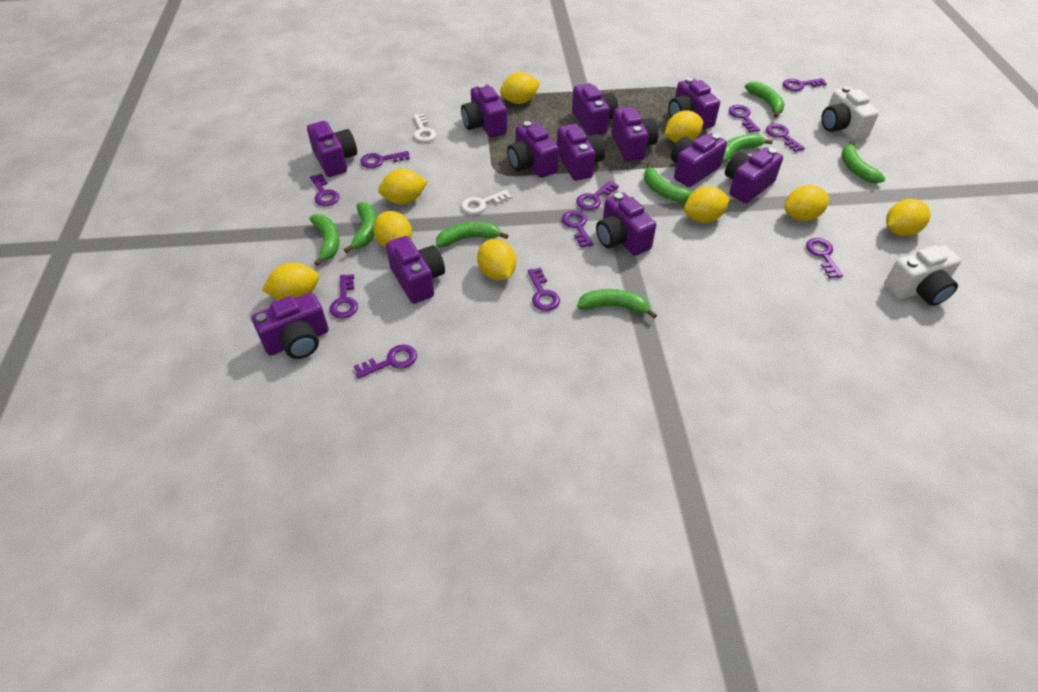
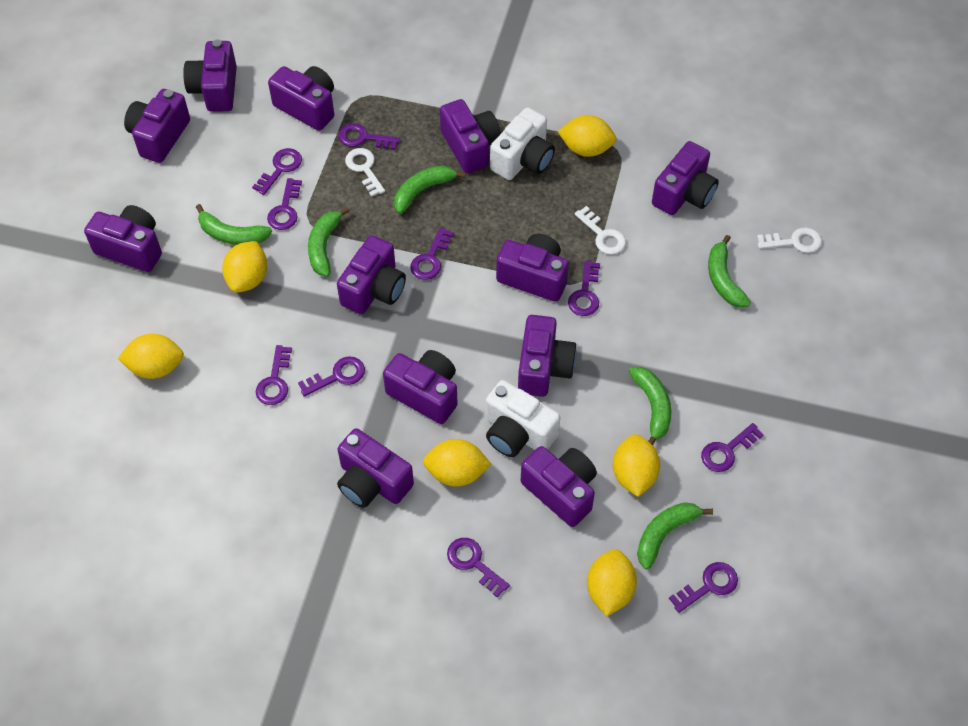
green banana: 8 -> 6
purple key: 11 -> 10
white key: 2 -> 3
yellow lemon: 9 -> 6

